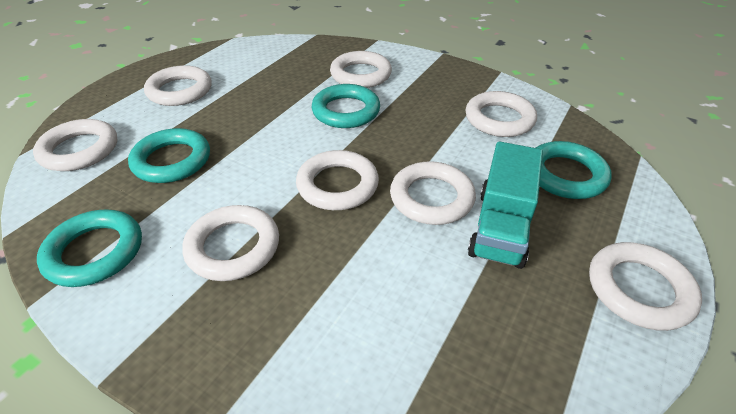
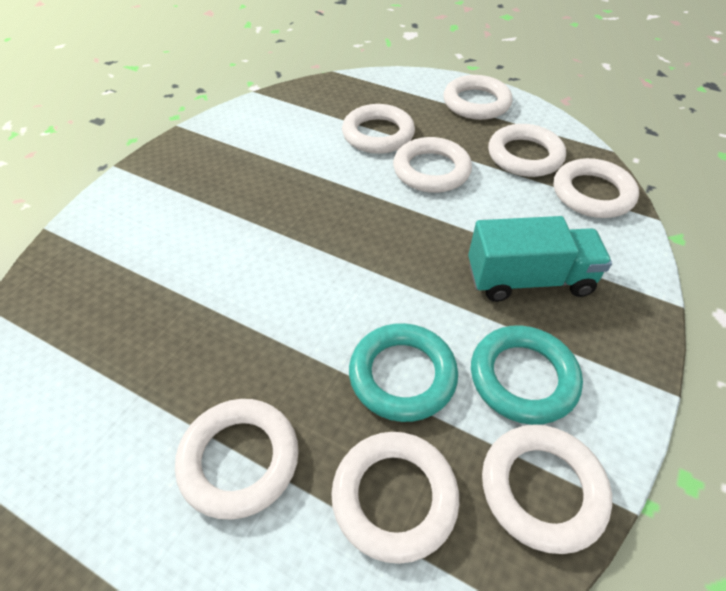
turquoise ring: 4 -> 2

